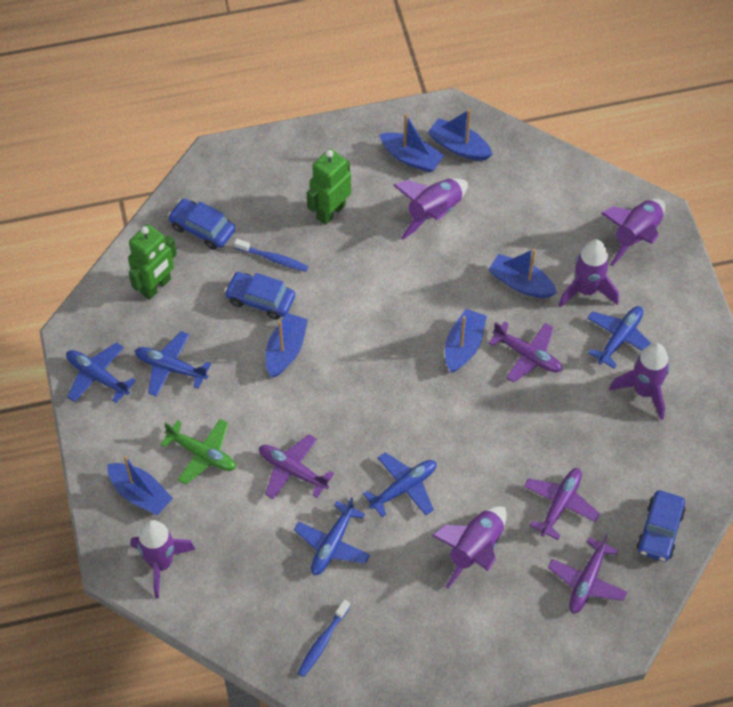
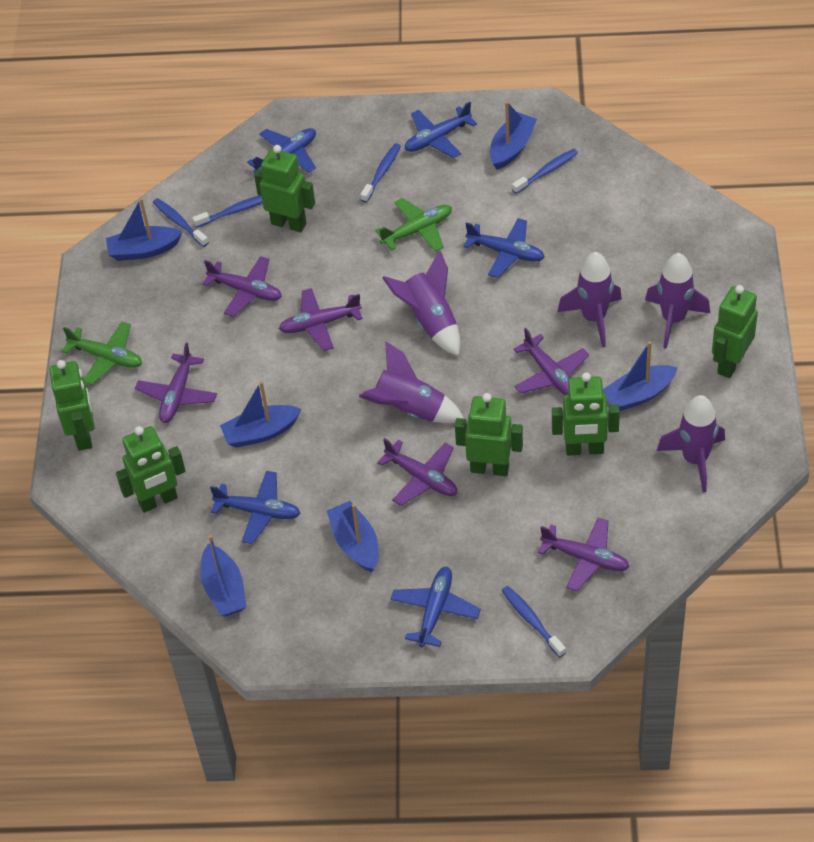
blue car: 3 -> 0
blue toothbrush: 2 -> 5
green plane: 1 -> 2
green robot: 2 -> 6
purple plane: 4 -> 6
purple rocket: 6 -> 5

